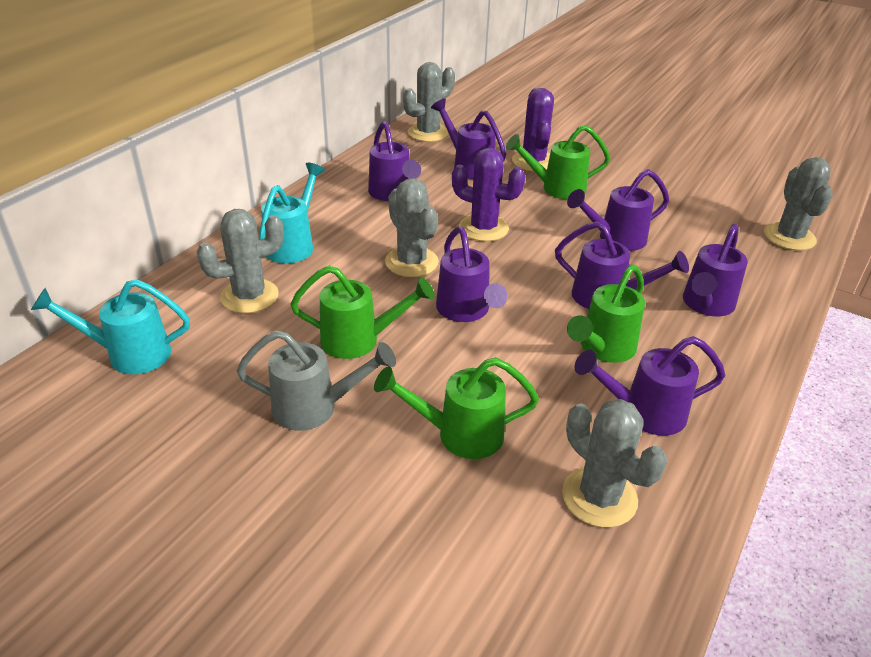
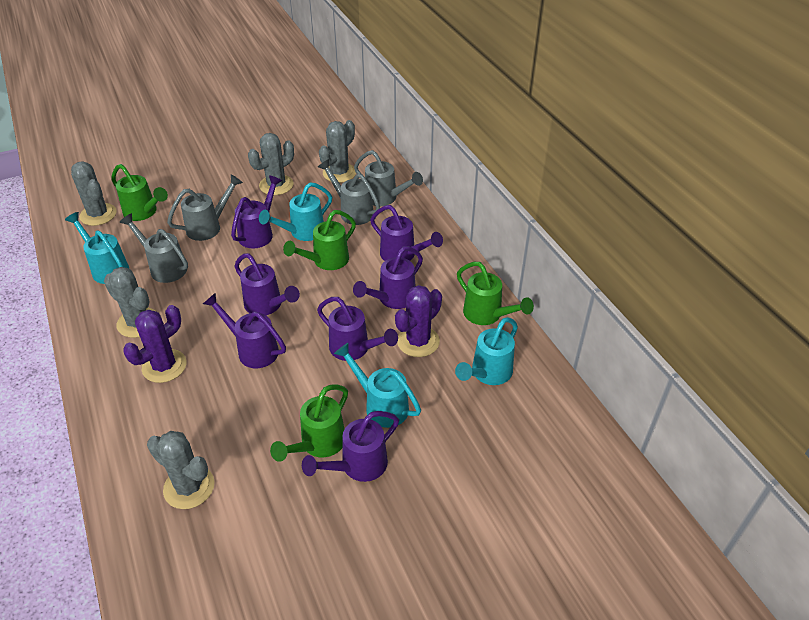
grey watering can: 1 -> 4
turquoise watering can: 2 -> 4

